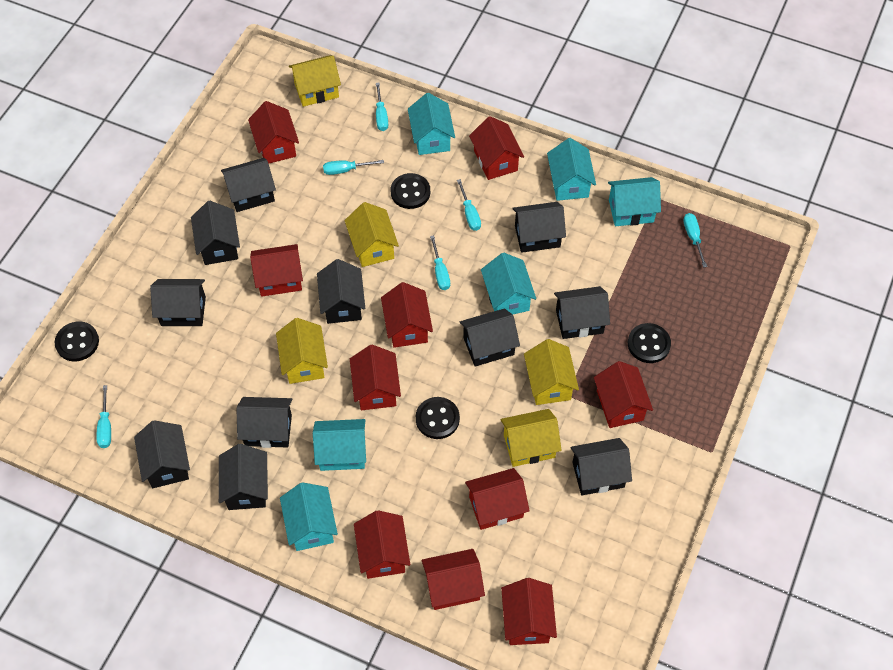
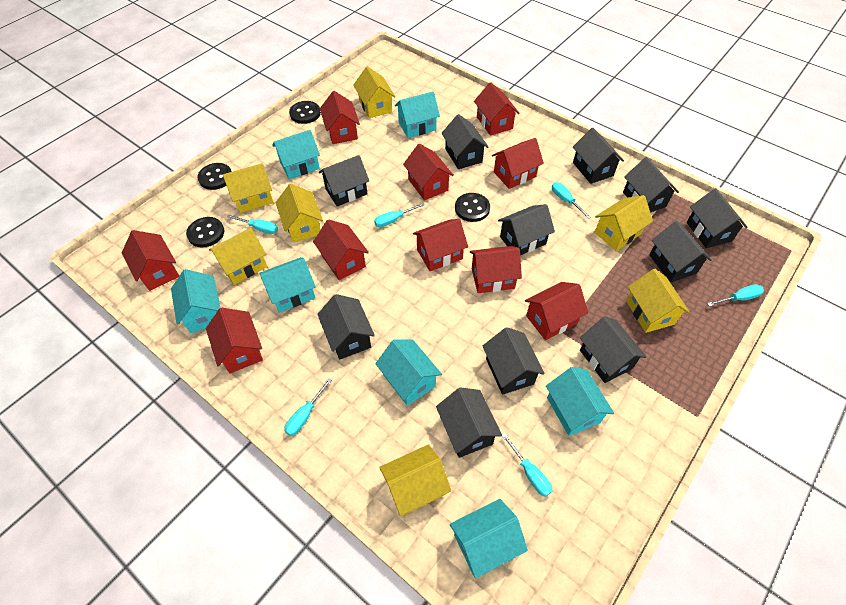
turquoise house: 6 -> 7
yellow house: 5 -> 7

